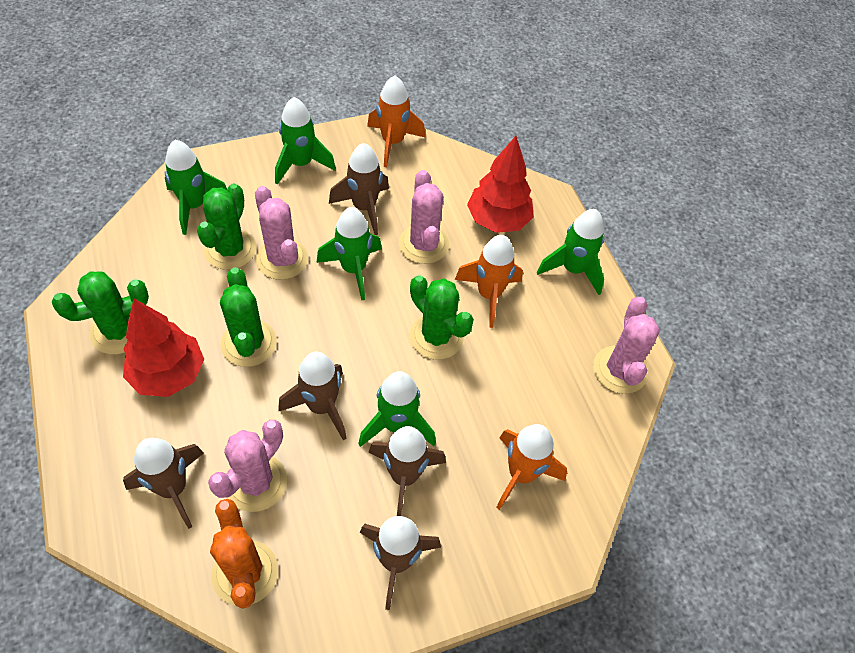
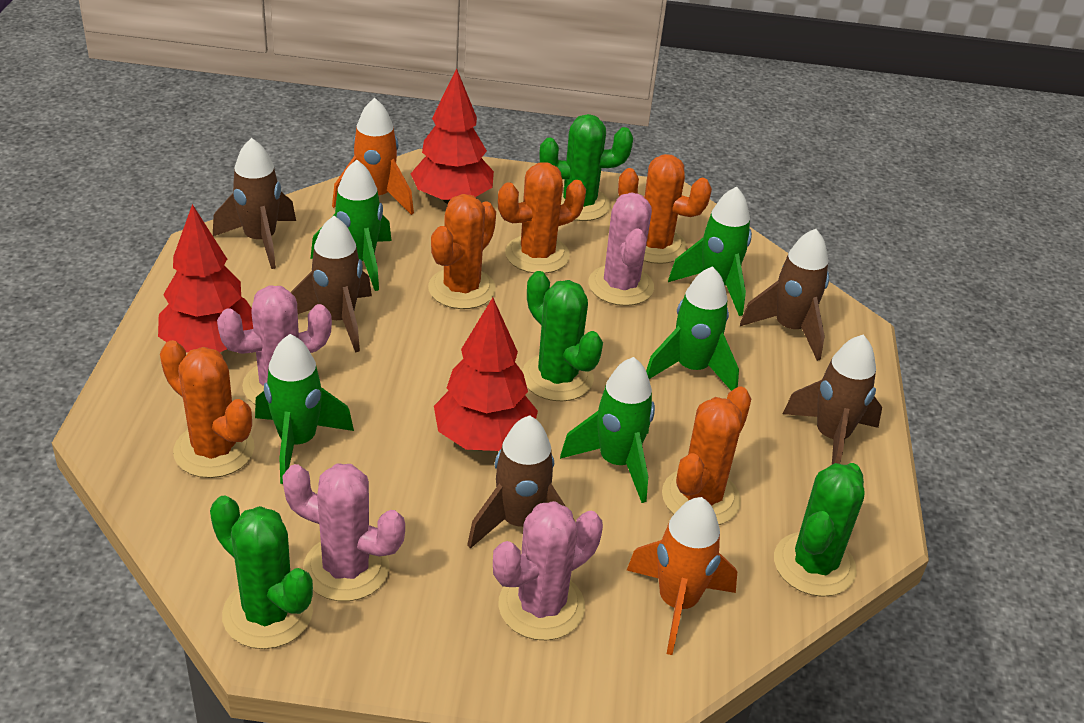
orange cactus: 1 -> 5
orange rocket: 3 -> 2
red tree: 2 -> 3

